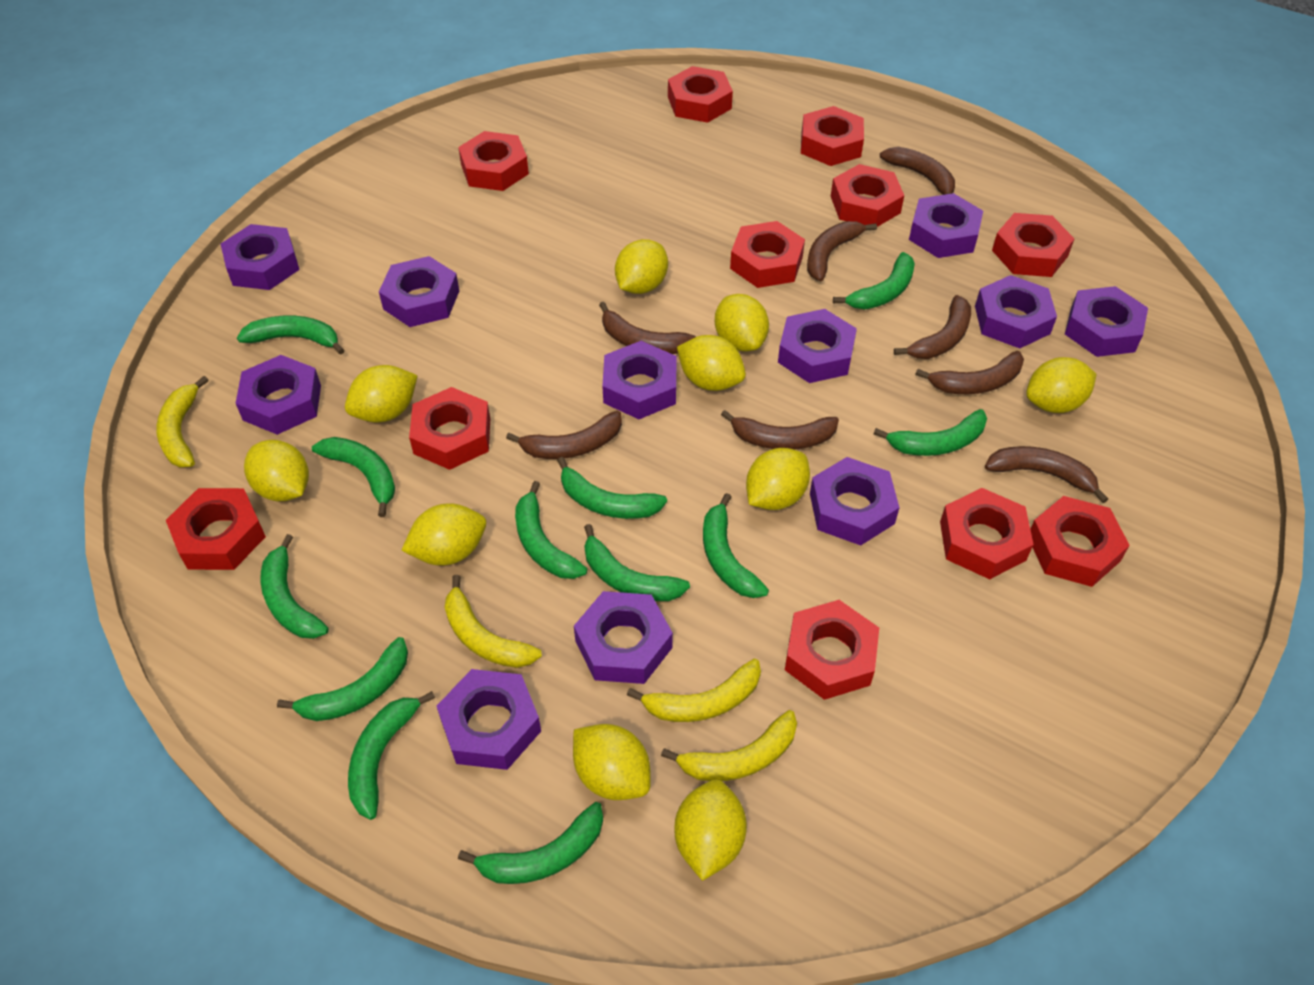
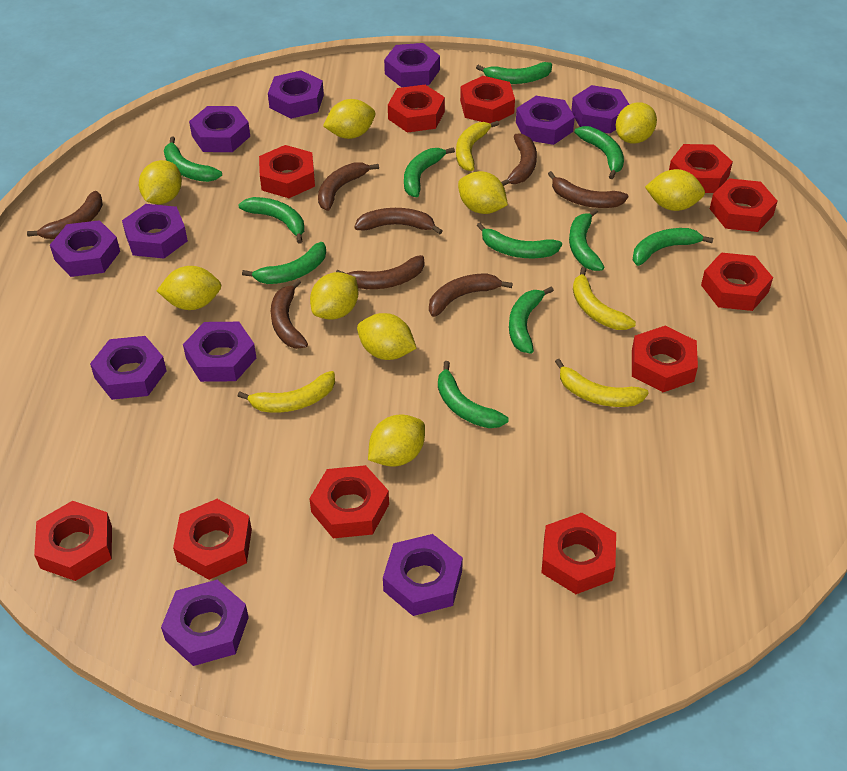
green banana: 12 -> 11
yellow lemon: 10 -> 9

